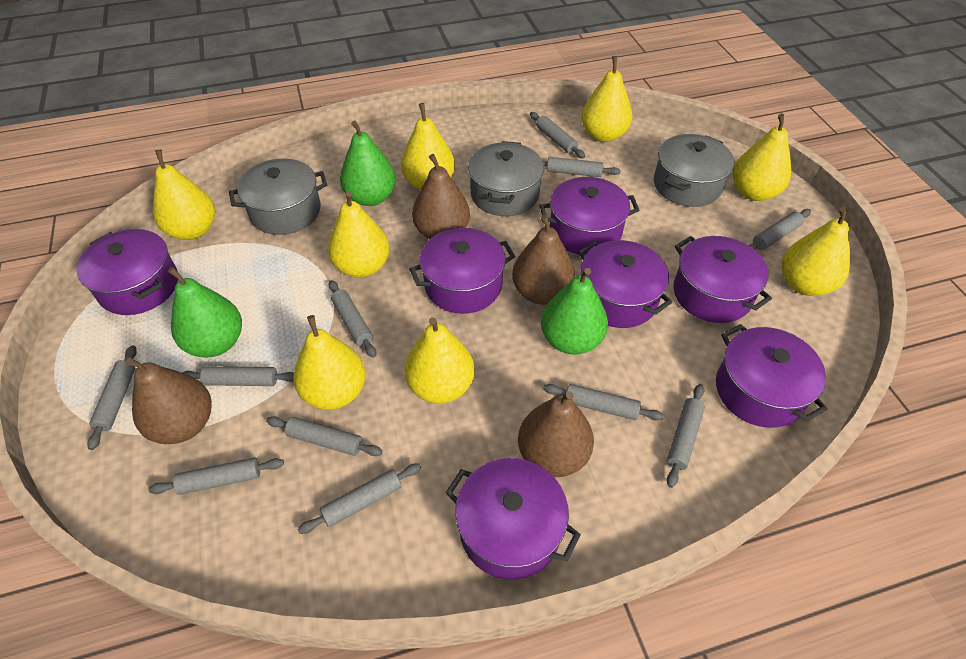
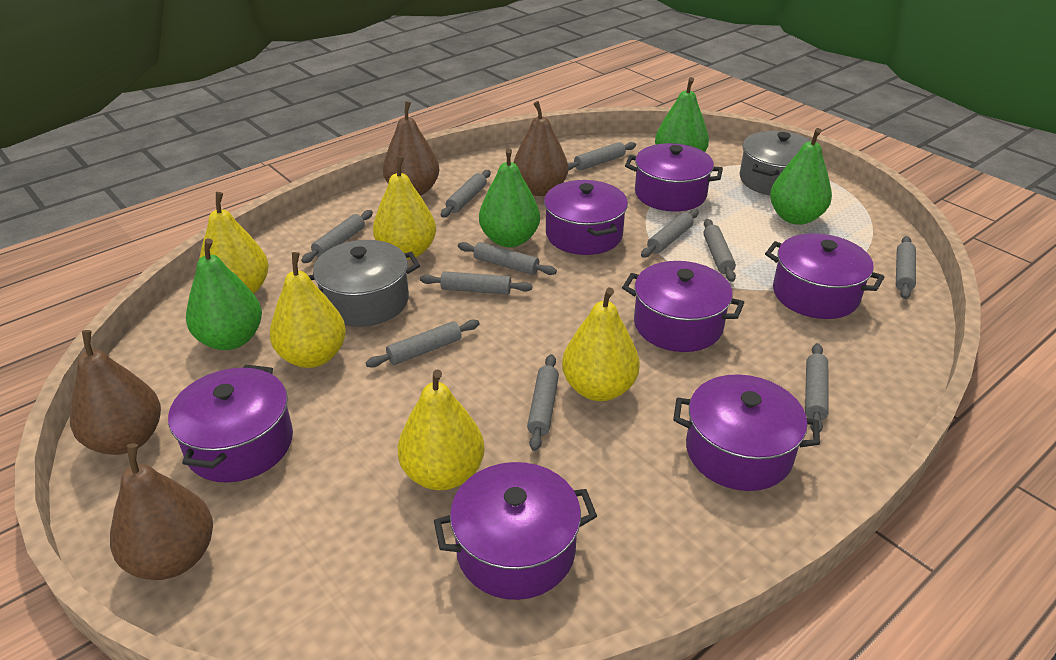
green pear: 3 -> 4
grey pot: 3 -> 2
yellow pear: 8 -> 5

